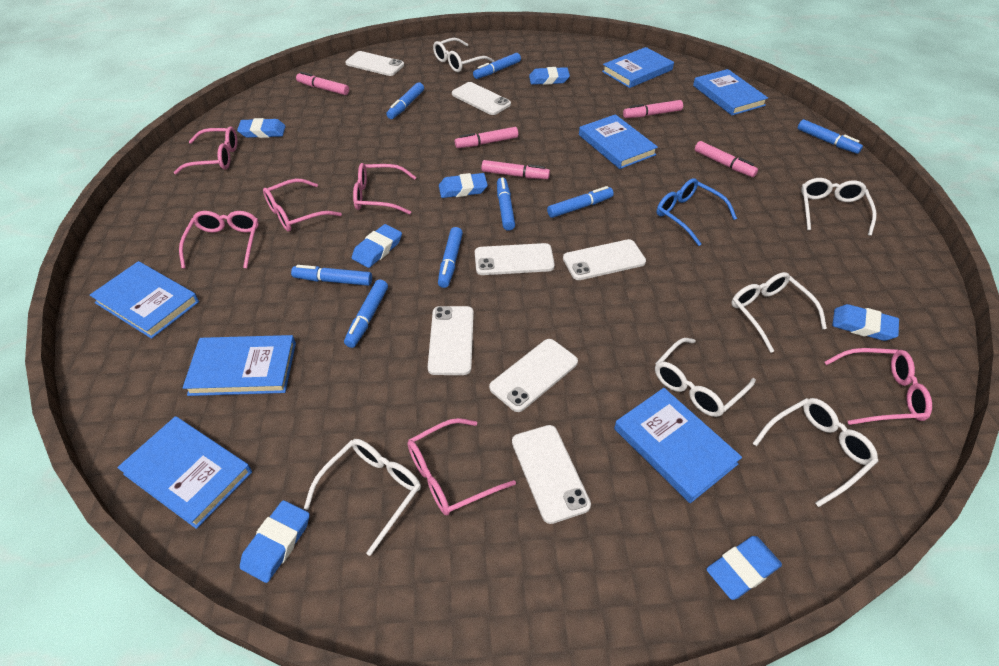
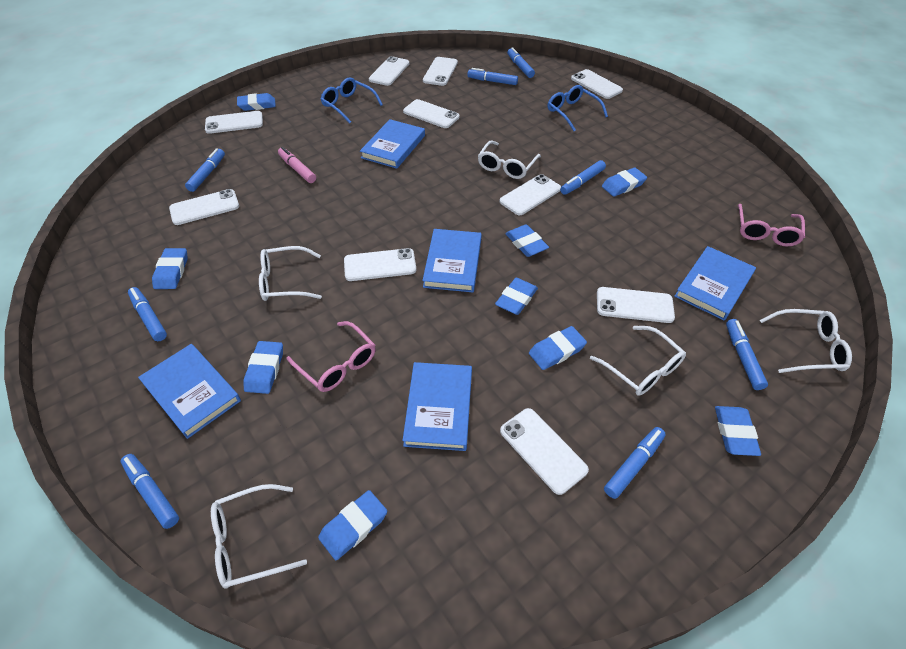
blue book: 7 -> 5
blue eraser: 7 -> 9
blue glasses: 1 -> 2
pink glasses: 6 -> 2
pink marker: 5 -> 1
white glasses: 6 -> 5
white phone: 7 -> 10

